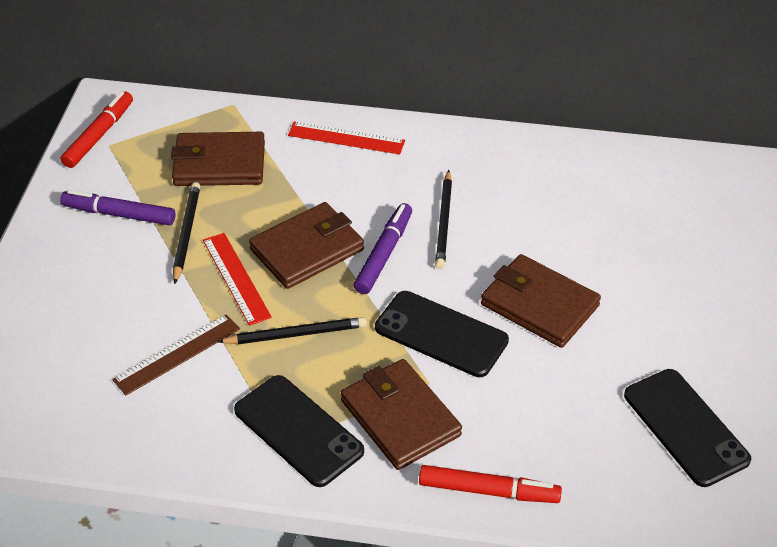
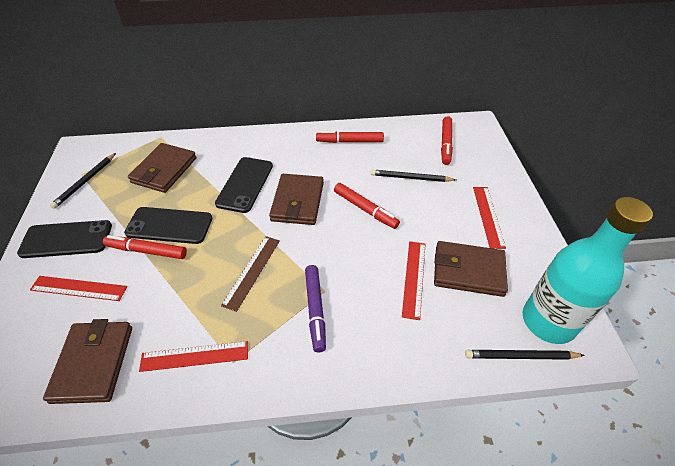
purple marker: 2 -> 1
red marker: 2 -> 4
red ruler: 2 -> 4
turquoise bottle: 0 -> 1

